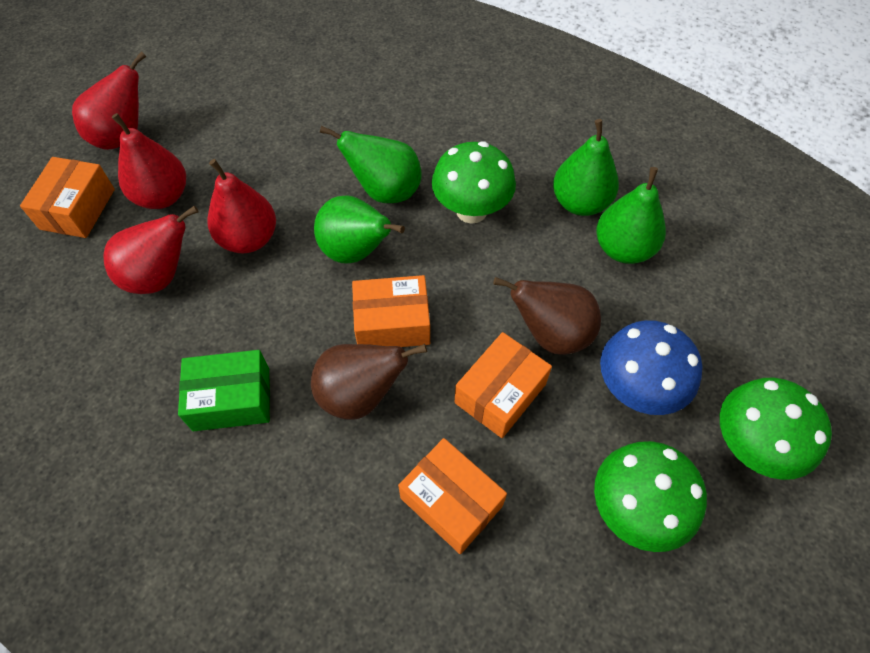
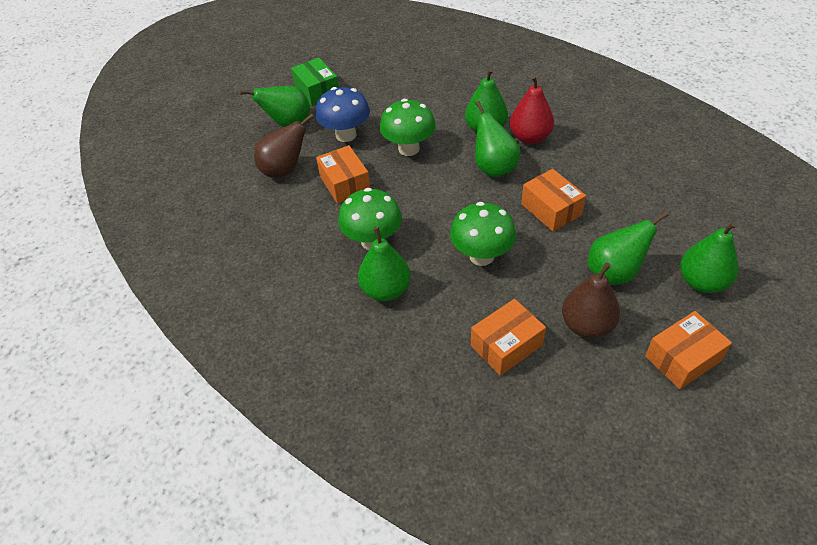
green pear: 4 -> 6
red pear: 4 -> 1

